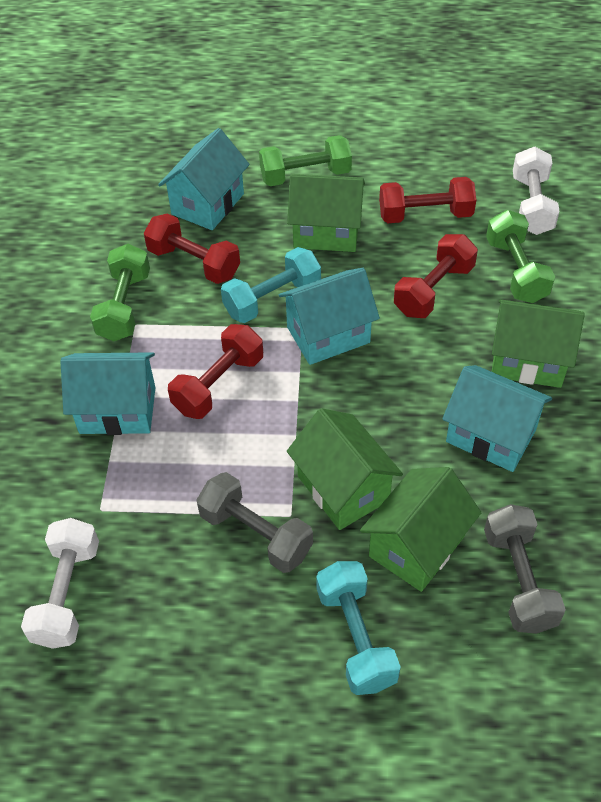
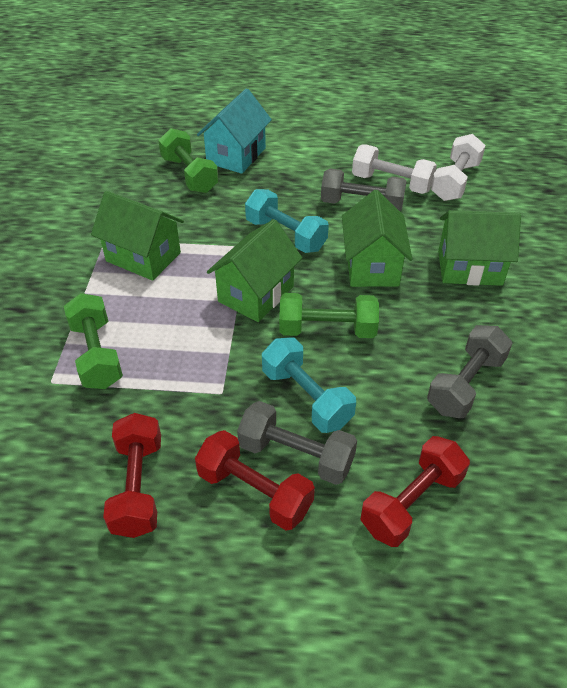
grey dumbbell: 2 -> 3
red dumbbell: 4 -> 3
turquoise house: 4 -> 1

